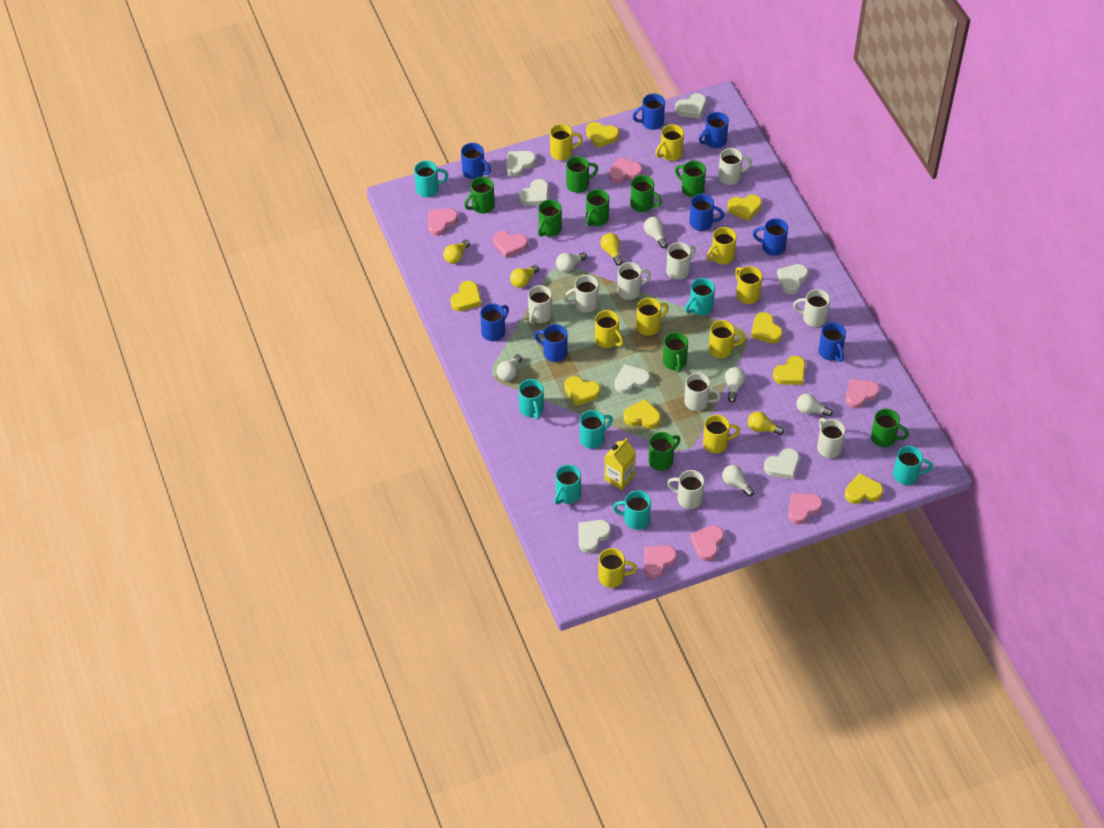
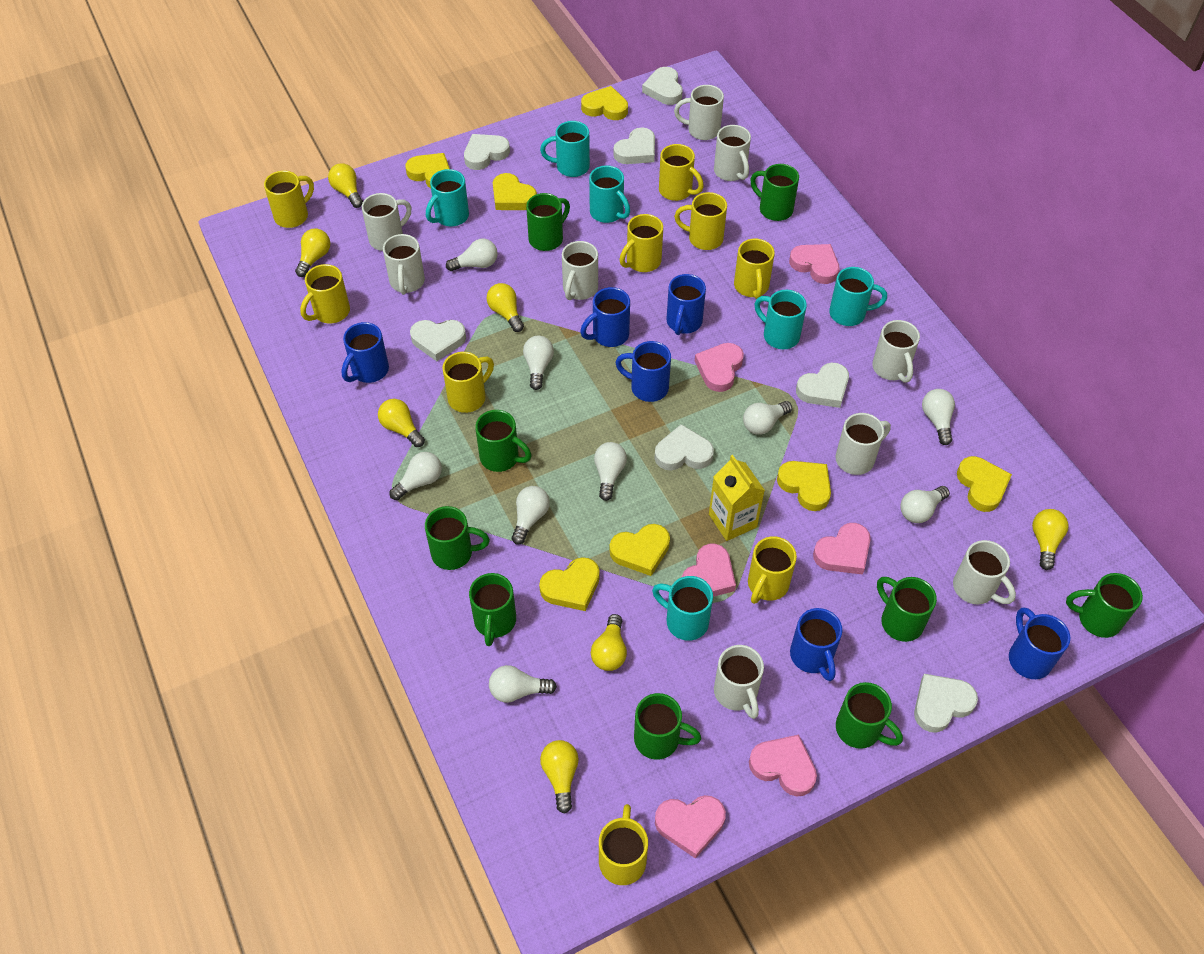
blue mug: 8 -> 6
pink heart: 7 -> 6
turquoise mug: 7 -> 6
white light bulb: 6 -> 9
yellow heart: 8 -> 7
yellow light bulb: 4 -> 7

